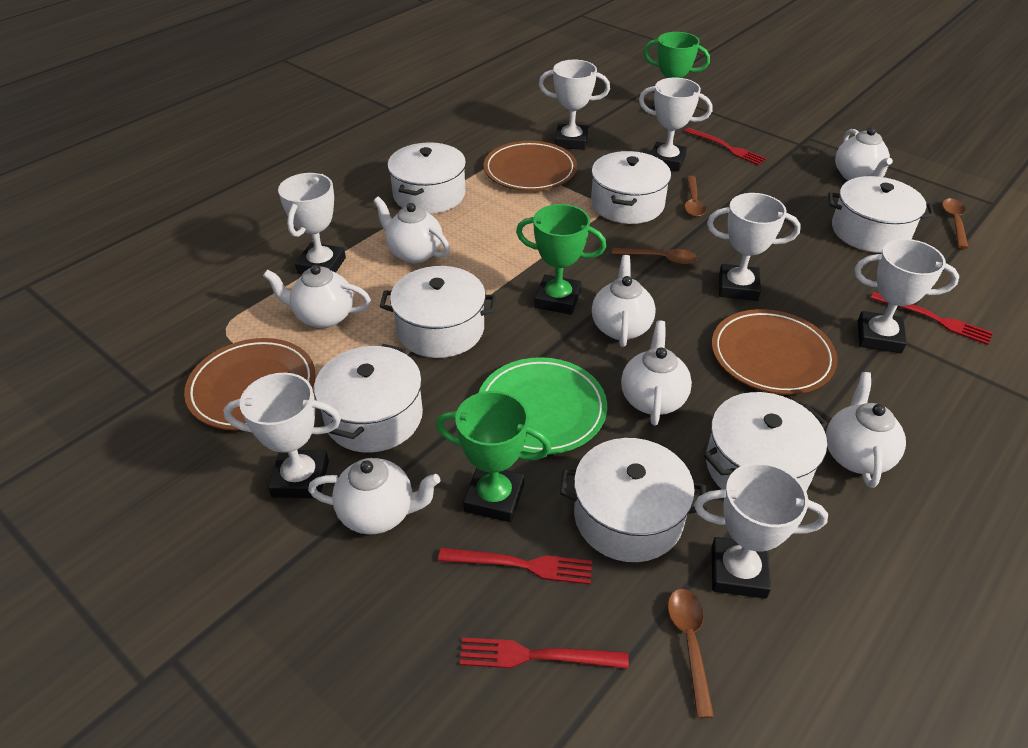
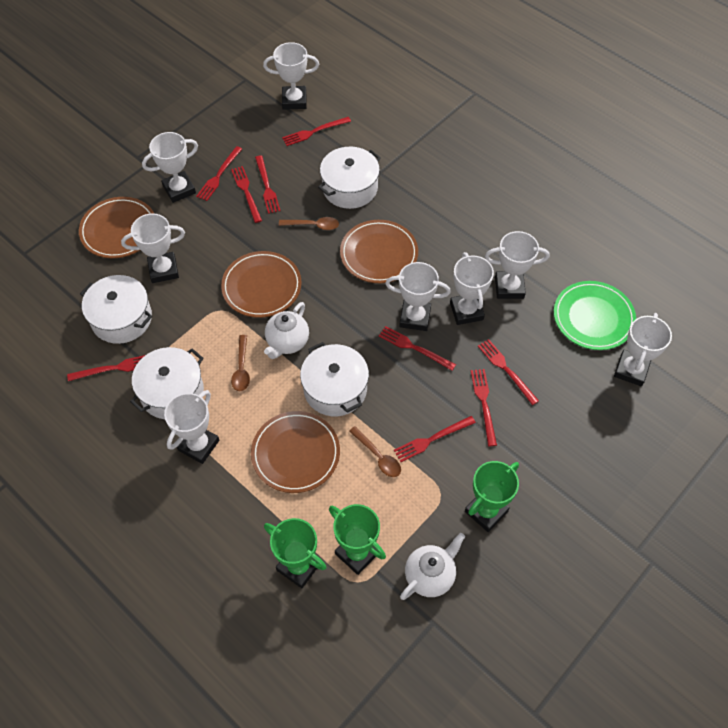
brown plate: 3 -> 4
brown spoon: 4 -> 3
red fork: 4 -> 9
white pot: 7 -> 4
white teapot: 7 -> 2
white trophy: 7 -> 8

